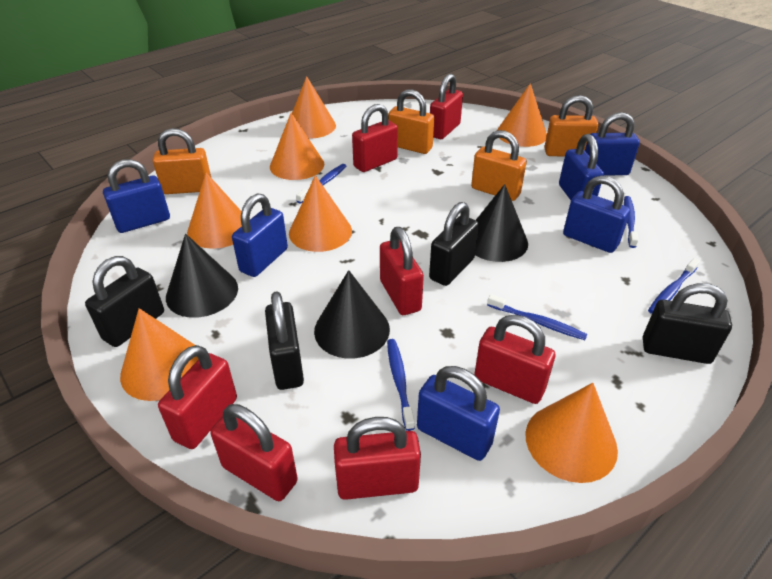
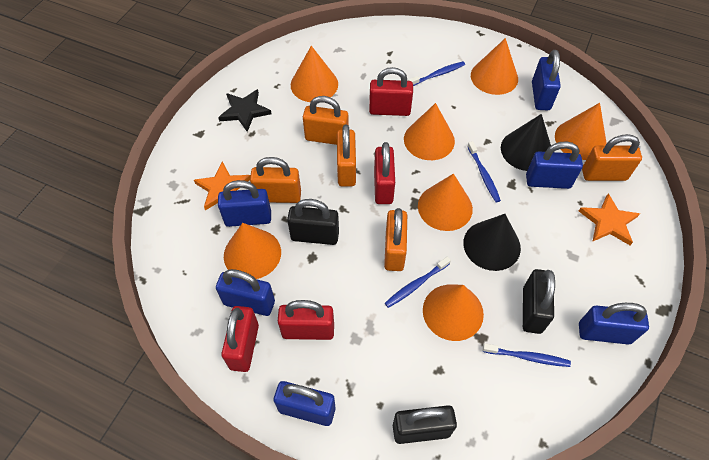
black cone: 3 -> 2
black padlock: 4 -> 3
black star: 0 -> 1
blue toothbrush: 5 -> 4
orange padlock: 4 -> 5
orange star: 0 -> 2
red padlock: 7 -> 4

